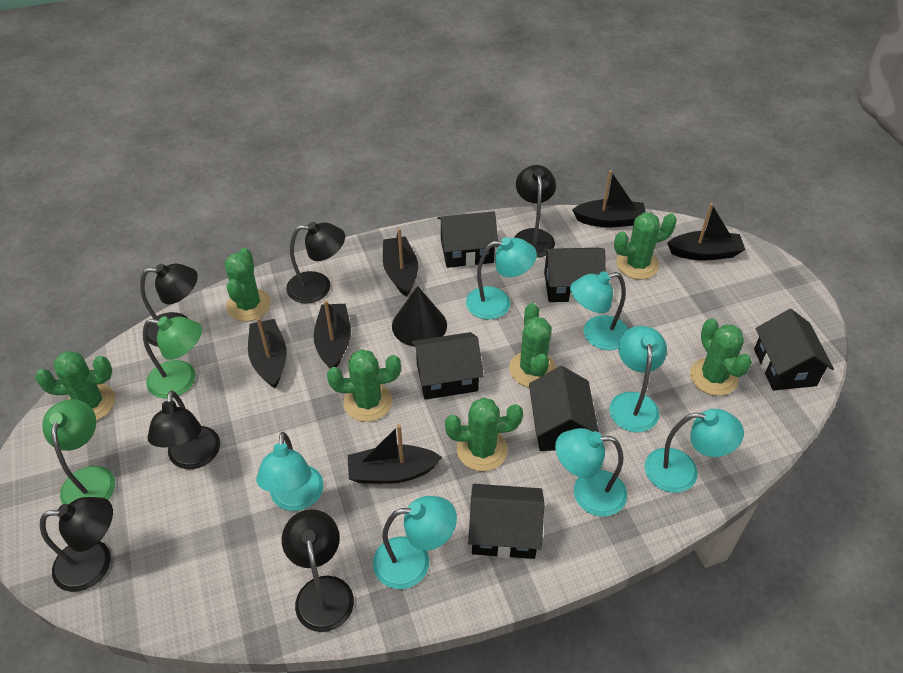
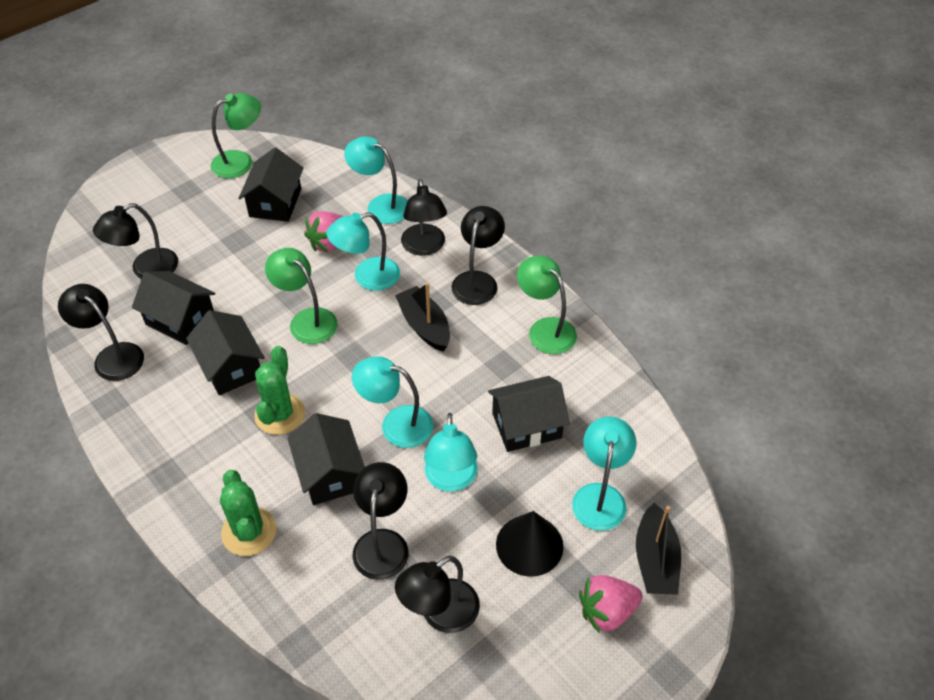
black boat: 6 -> 2
black house: 6 -> 5
green cactus: 7 -> 2
green lamp: 2 -> 3
pink strawberry: 0 -> 2
turquoise lamp: 7 -> 5

